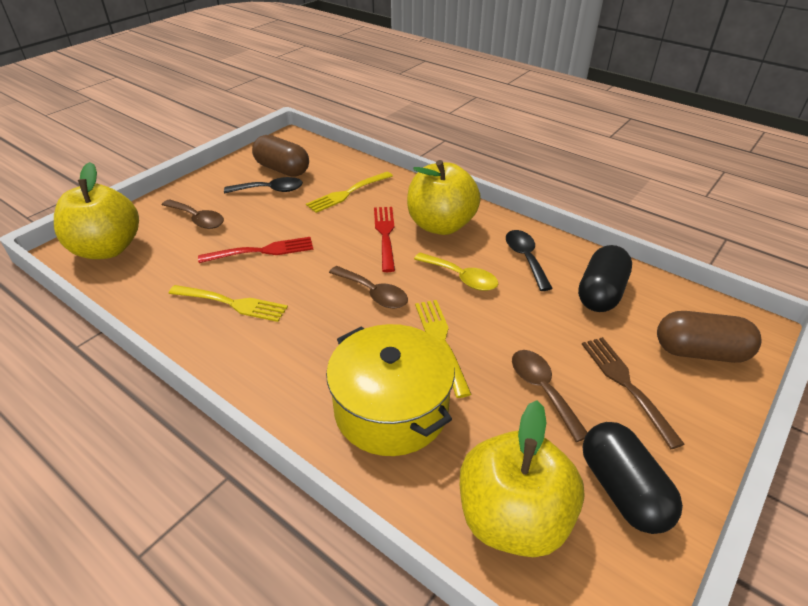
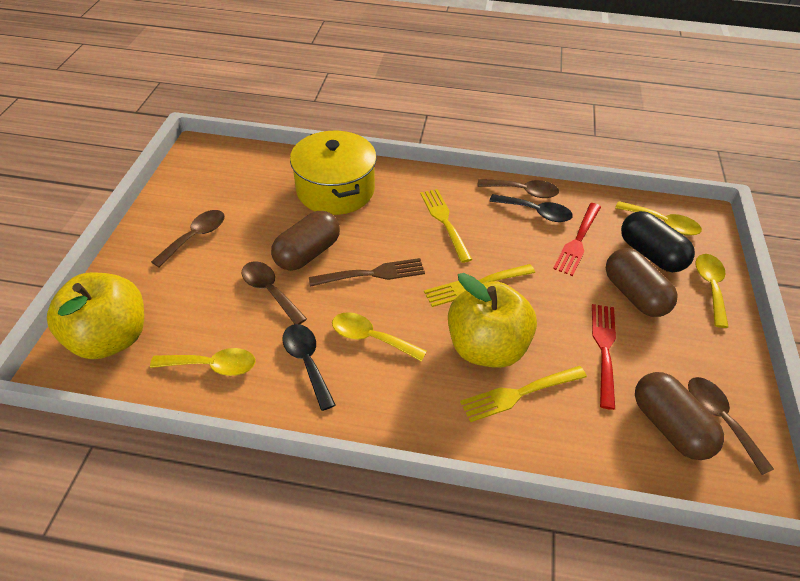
black capsule: 2 -> 1
brown capsule: 2 -> 3
brown spoon: 3 -> 4
yellow apple: 3 -> 2
yellow spoon: 1 -> 4

